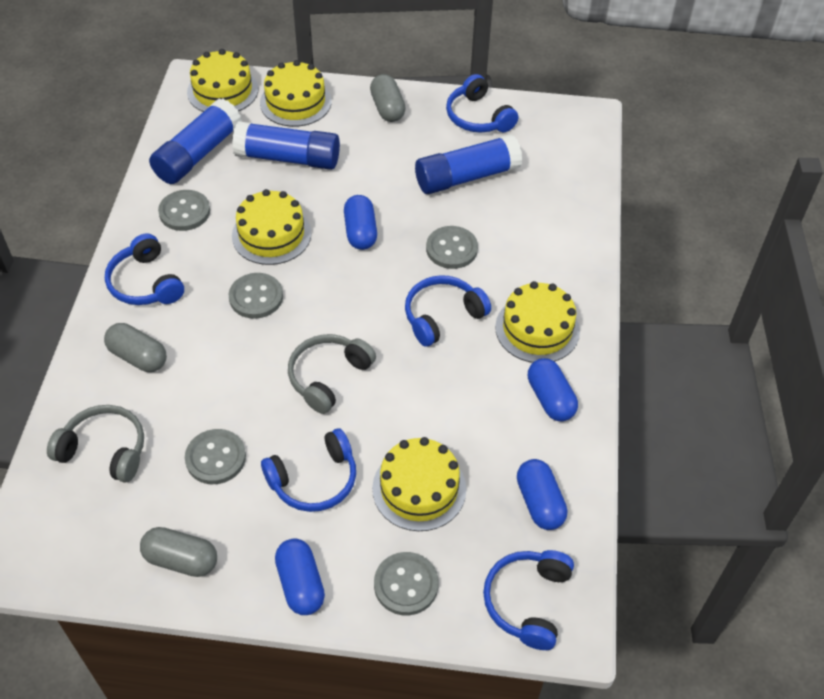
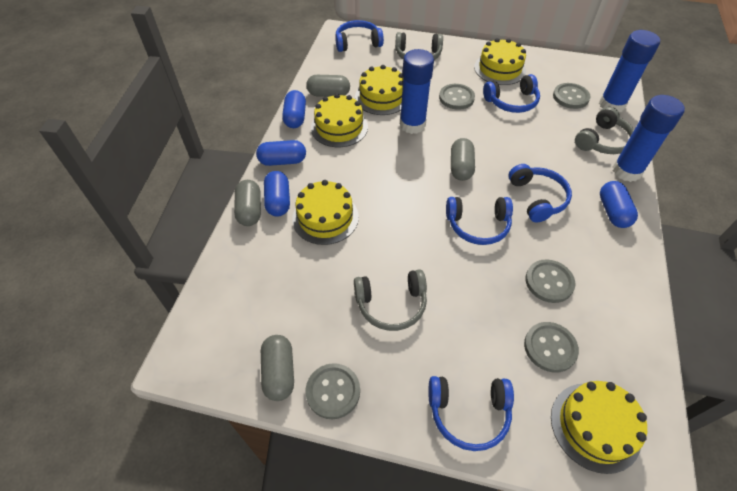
grey capsule: 3 -> 4
grey headphones: 2 -> 3

